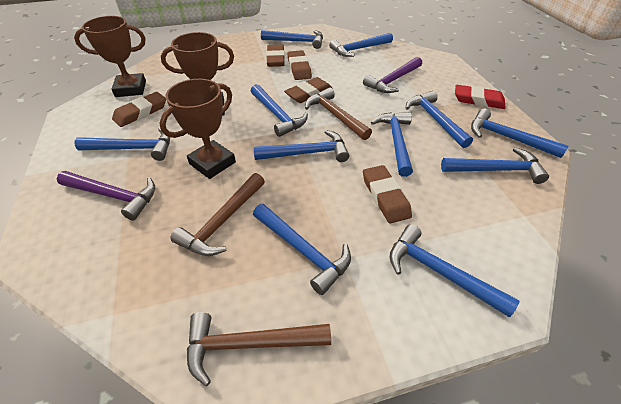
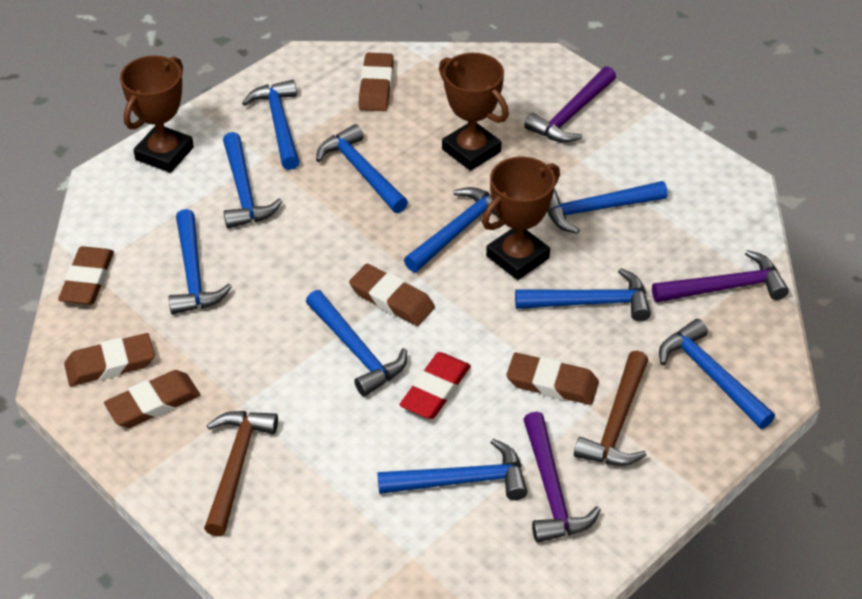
blue hammer: 11 -> 10
brown eraser: 5 -> 6
brown hammer: 3 -> 2
purple hammer: 2 -> 3

